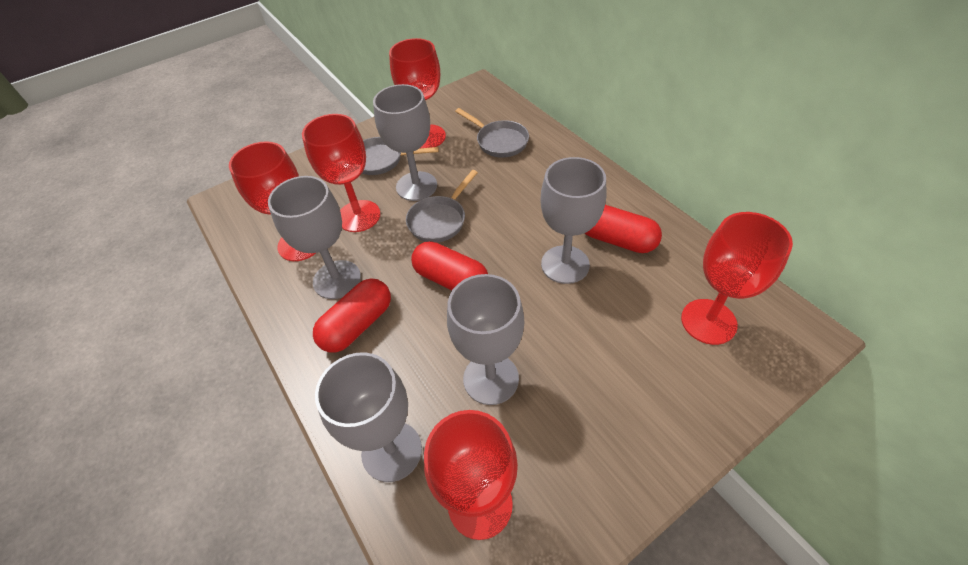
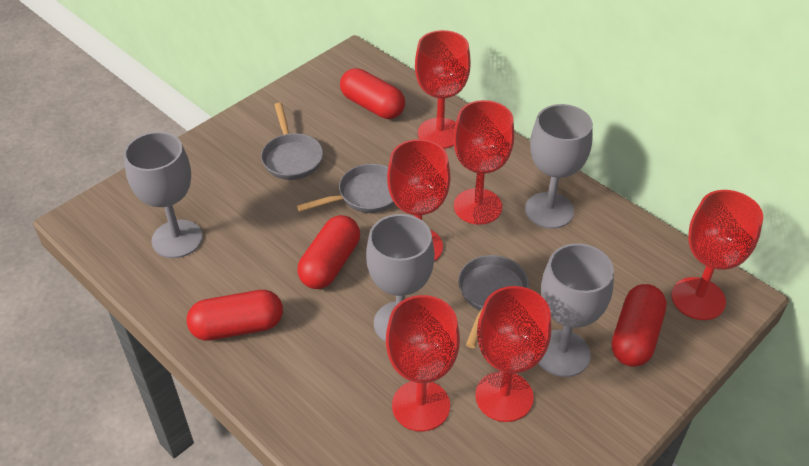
grey goblet: 5 -> 4
red capsule: 3 -> 4
red goblet: 5 -> 6

